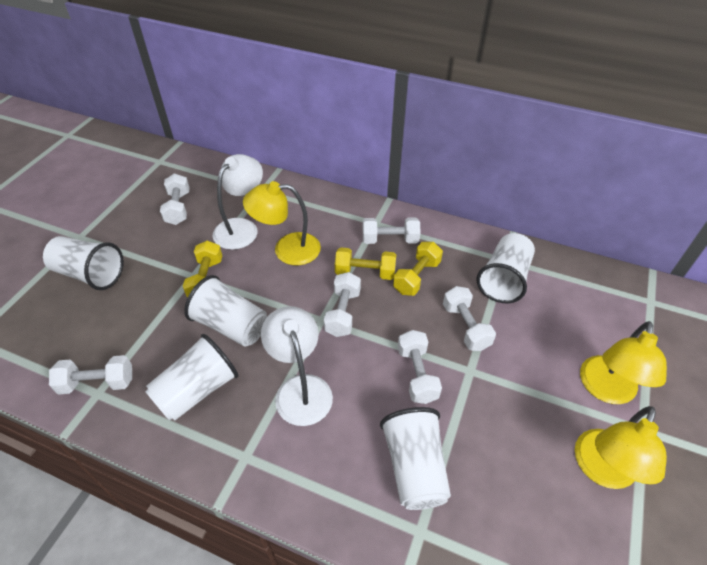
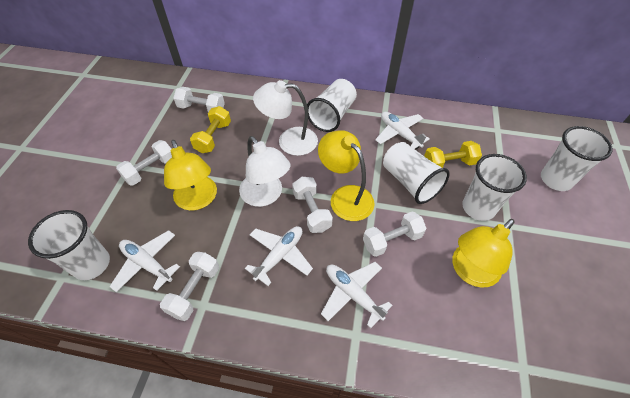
white dumbbell: 6 -> 5
white plane: 0 -> 4
yellow dumbbell: 3 -> 2

